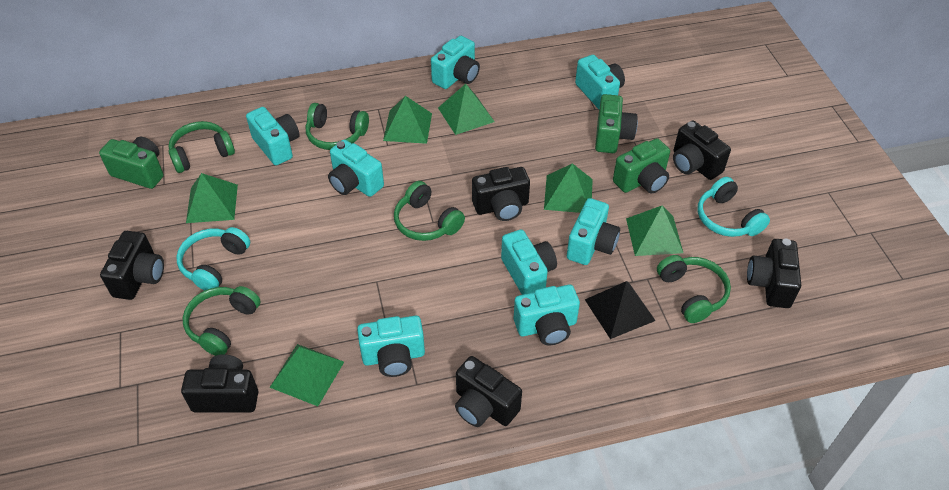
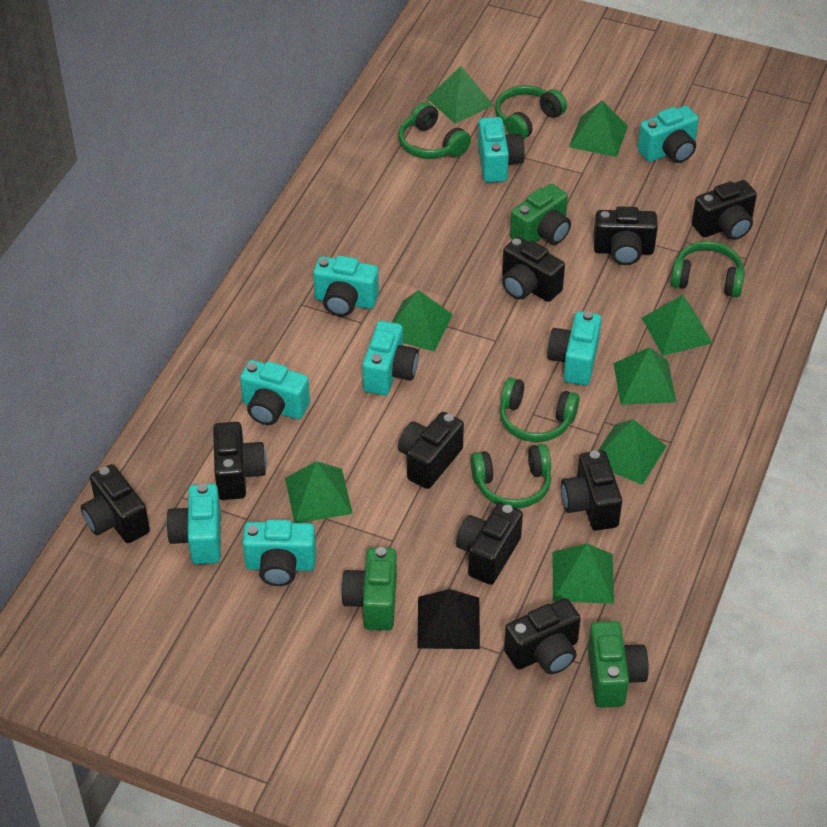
black camera: 6 -> 9
green pyramid: 6 -> 8
turquoise headphones: 2 -> 0

